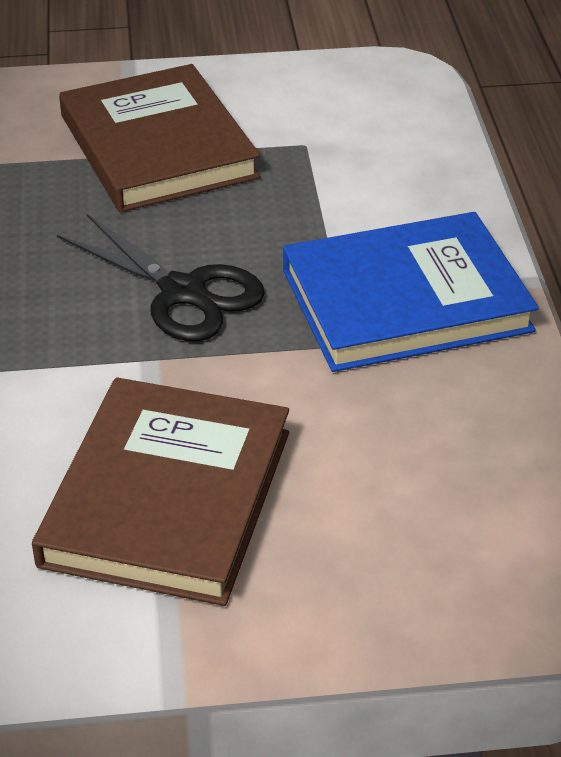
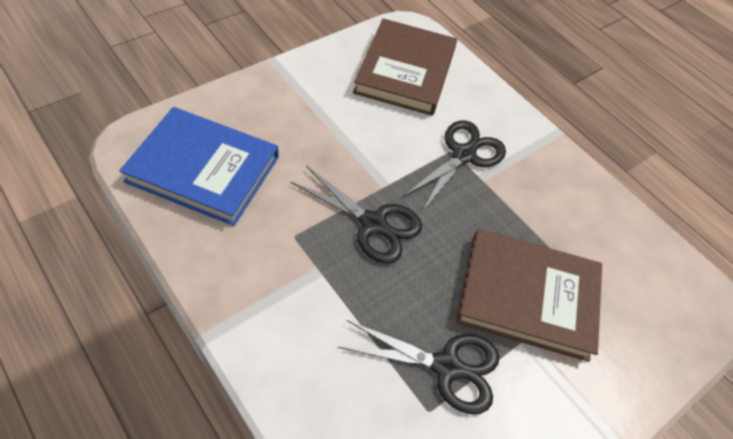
black scissors: 1 -> 3

